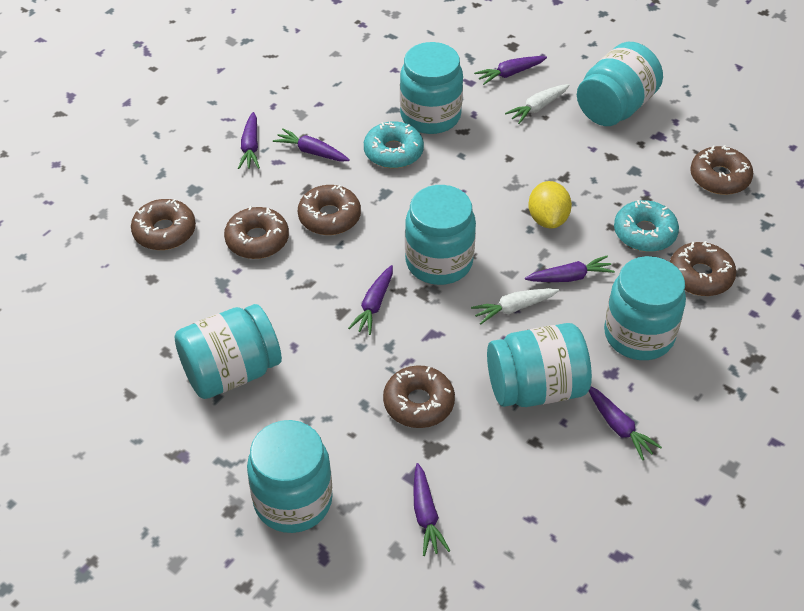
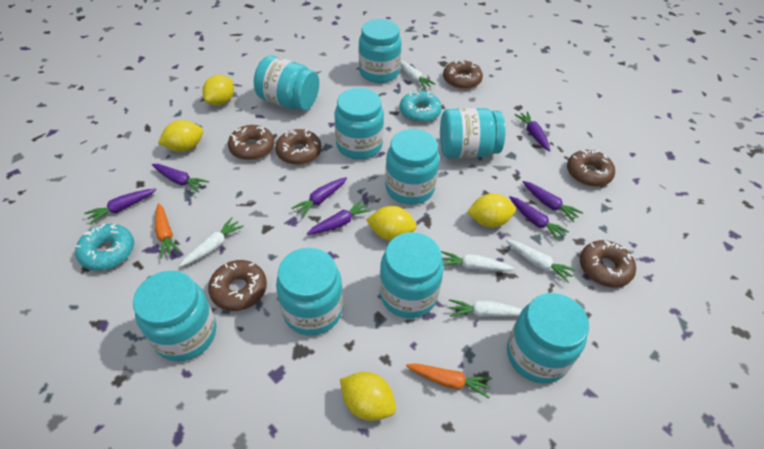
orange carrot: 0 -> 2
turquoise jar: 7 -> 9
white carrot: 2 -> 5
yellow lemon: 1 -> 5

